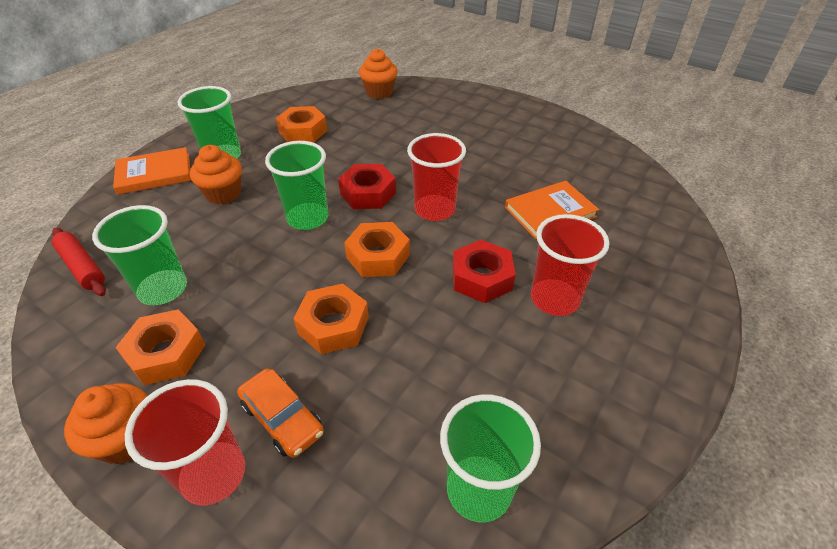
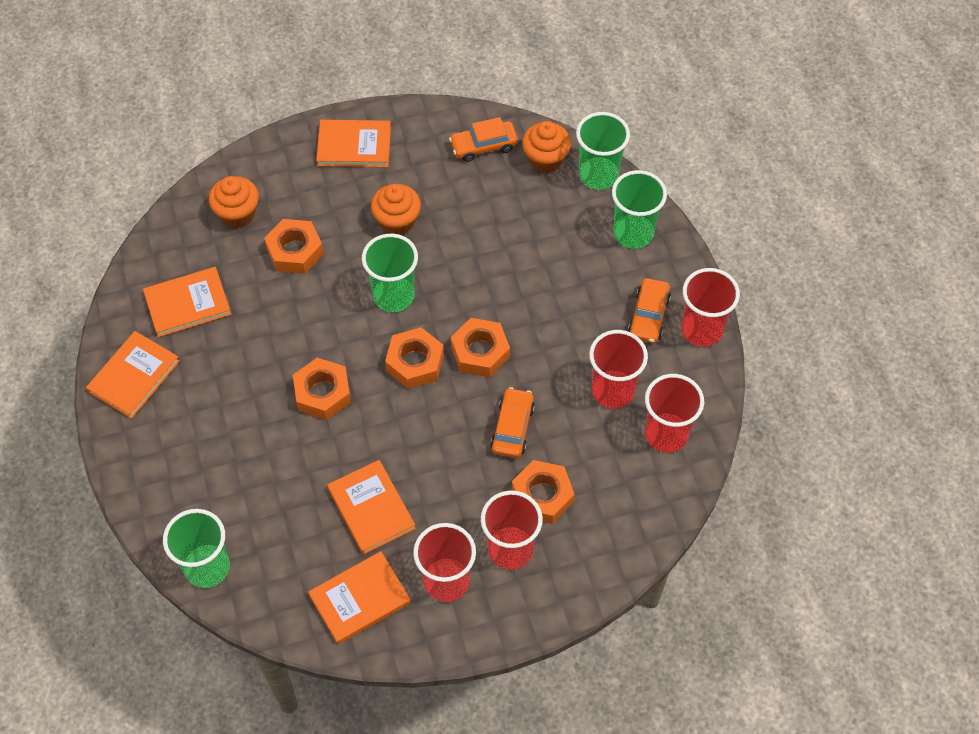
orange book: 2 -> 5
orange car: 1 -> 3
orange nut: 4 -> 5
red cup: 3 -> 5
red nut: 2 -> 0
red rolling pin: 1 -> 0

